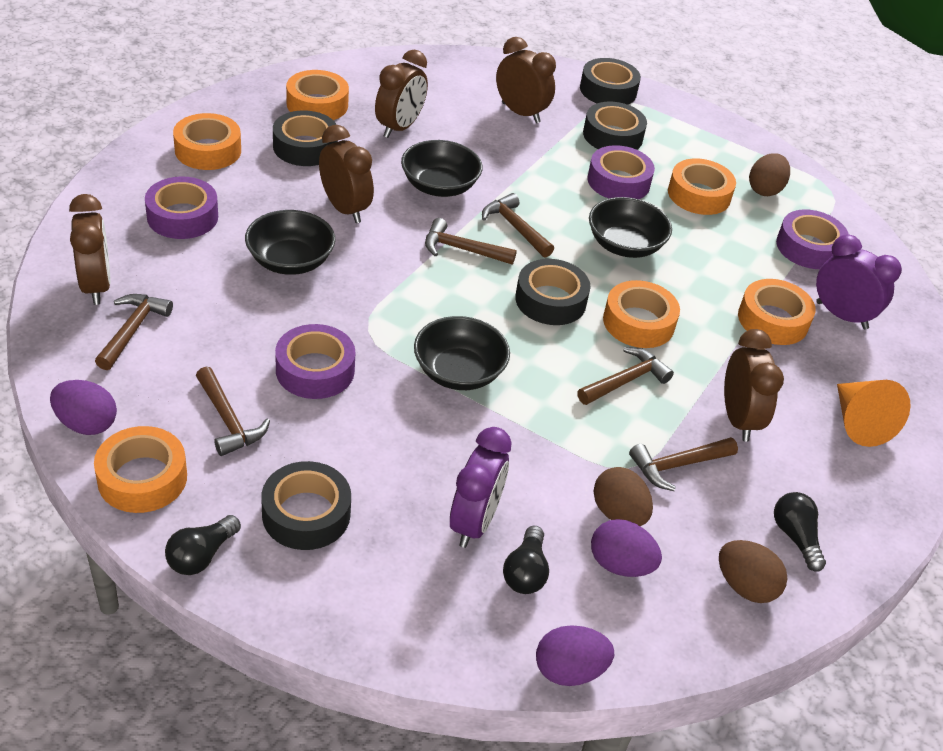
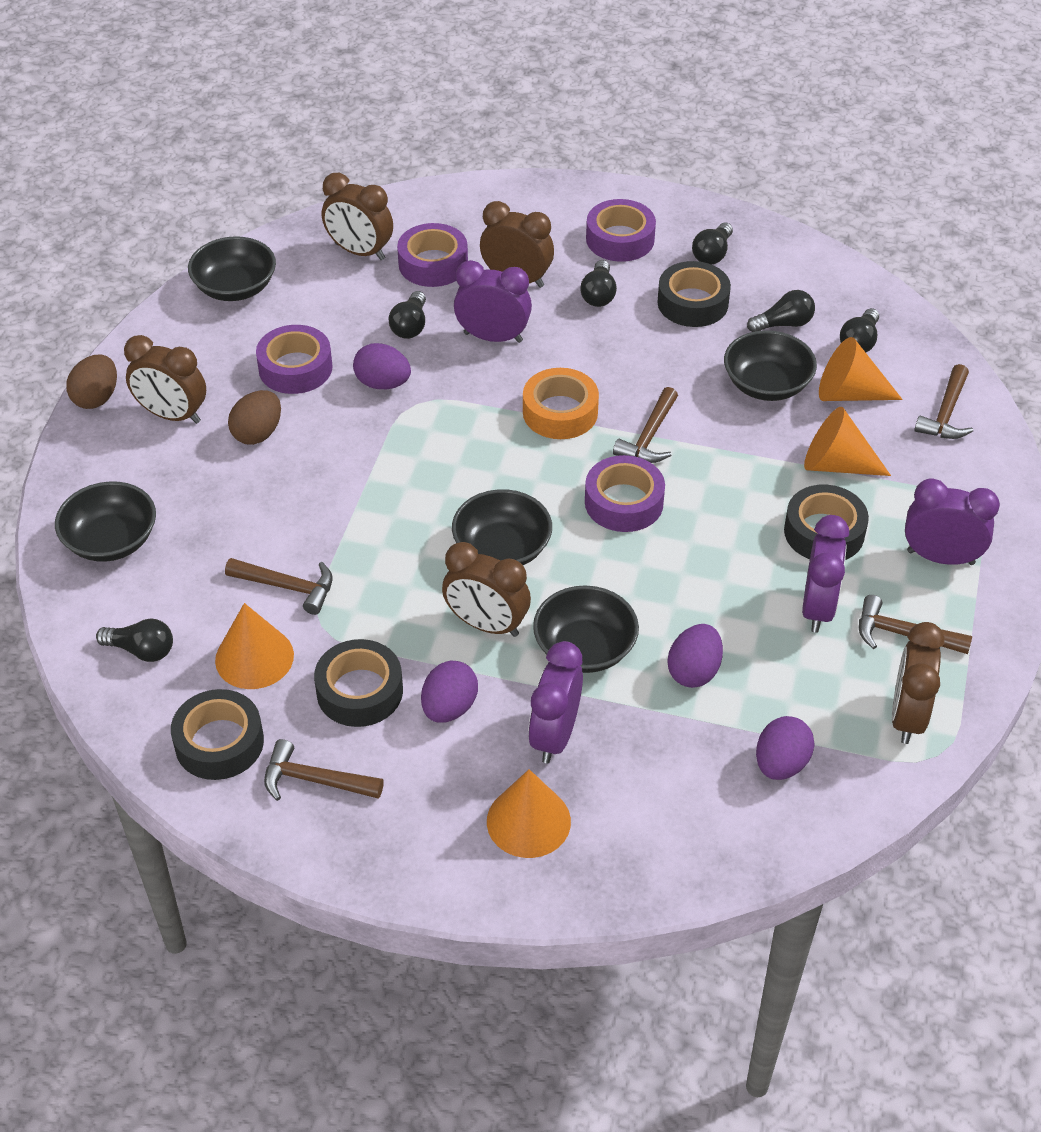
black bowl: 4 -> 5
black light bulb: 3 -> 6
black tape: 5 -> 4
brown egg: 3 -> 2
brown hammer: 6 -> 5
orange cone: 1 -> 4
orange tape: 6 -> 1
purple clock: 2 -> 4
purple egg: 3 -> 4

